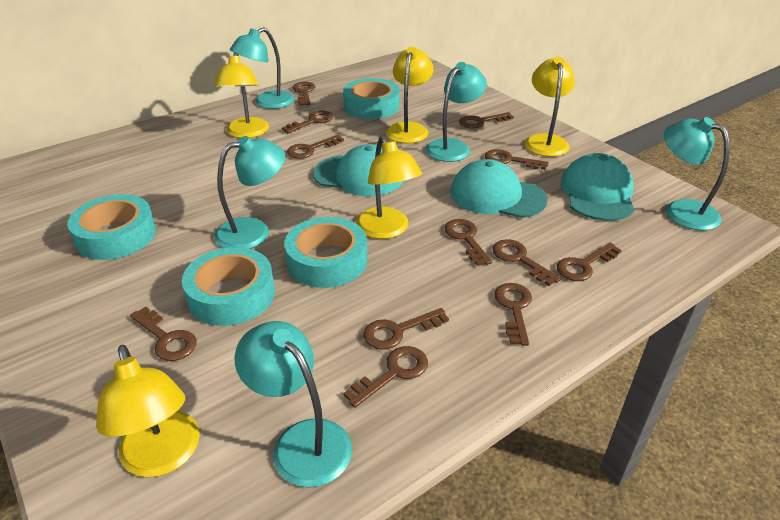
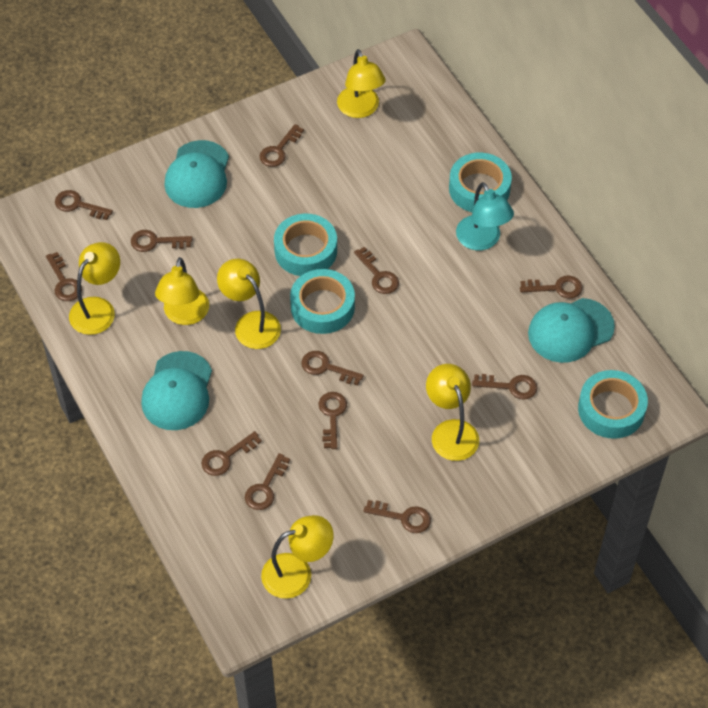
turquoise lamp: 5 -> 1
yellow lamp: 5 -> 6

